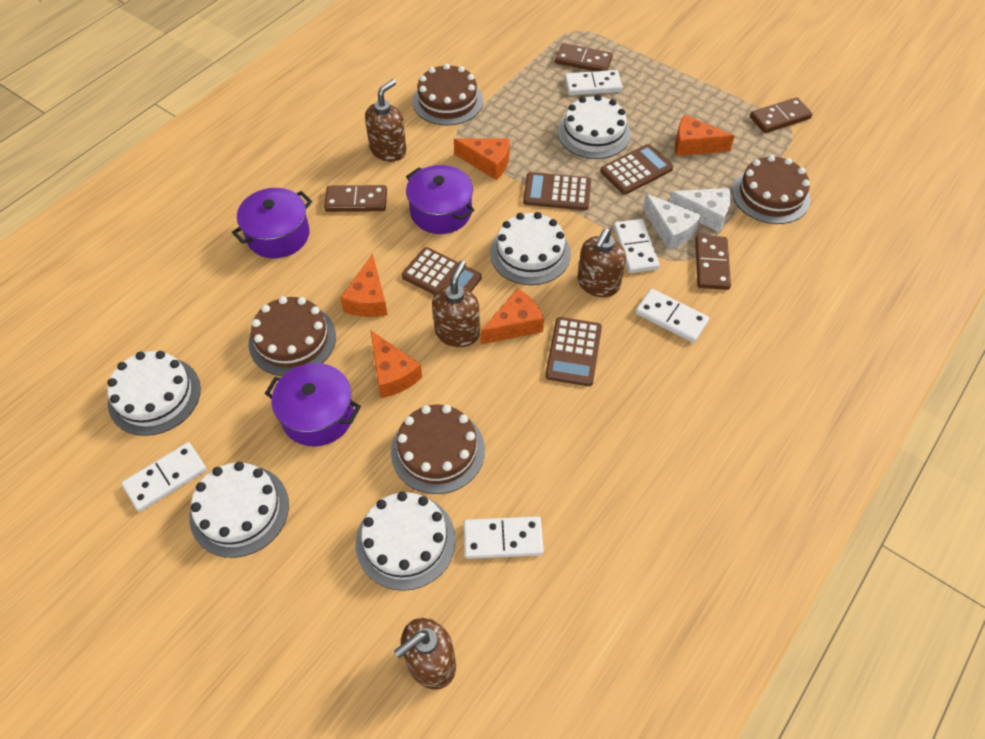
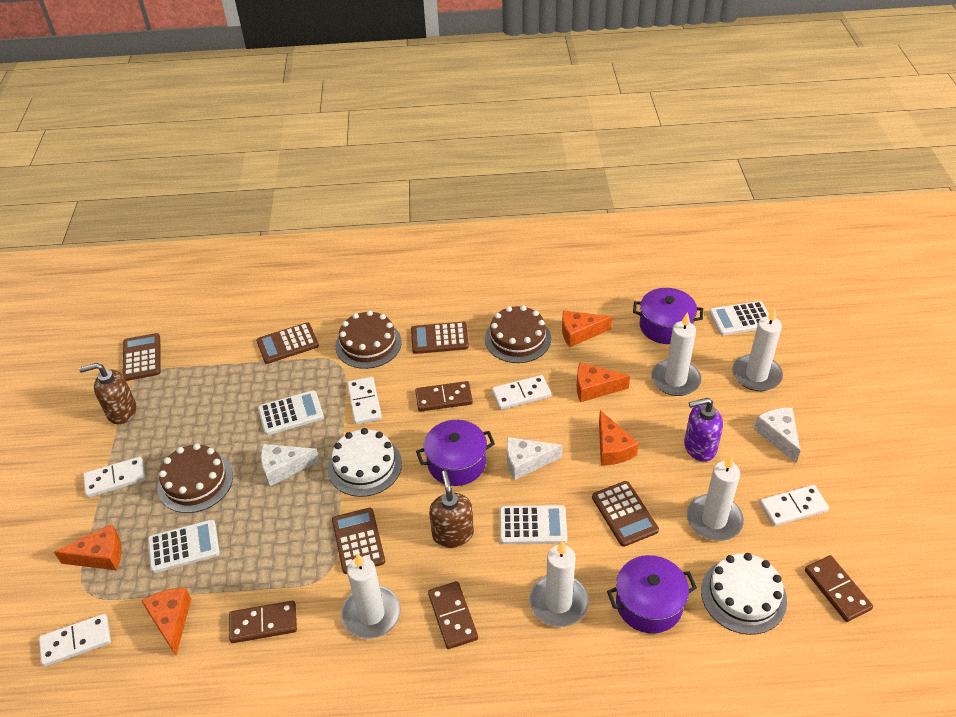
brown cake: 4 -> 3
brown calculator: 4 -> 5
brown soap dispenser: 4 -> 2
purple soap dispenser: 0 -> 1
white cake: 5 -> 2
white calculator: 0 -> 4
white candle: 0 -> 5
white cheese: 2 -> 3

